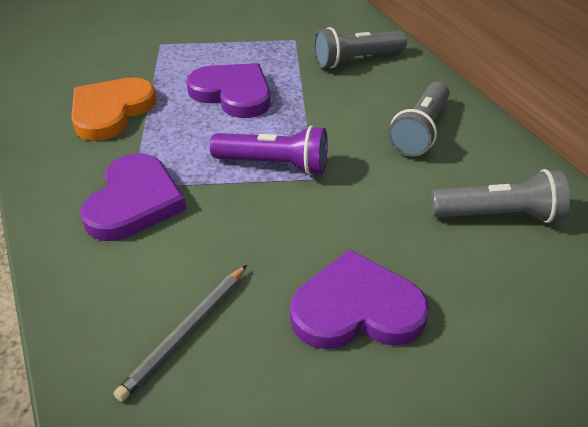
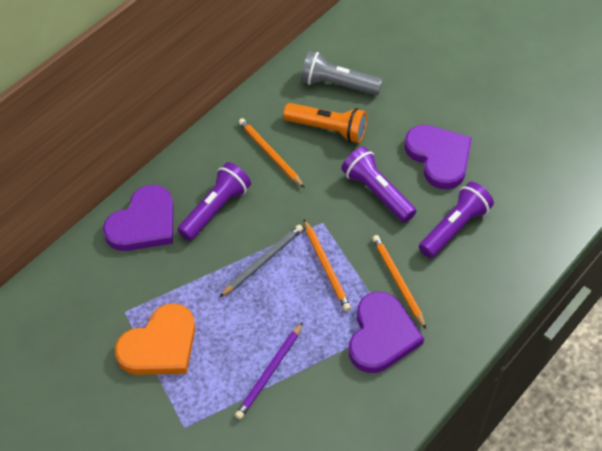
grey flashlight: 3 -> 1
orange flashlight: 0 -> 1
orange pencil: 0 -> 3
purple flashlight: 1 -> 3
purple pencil: 0 -> 1

